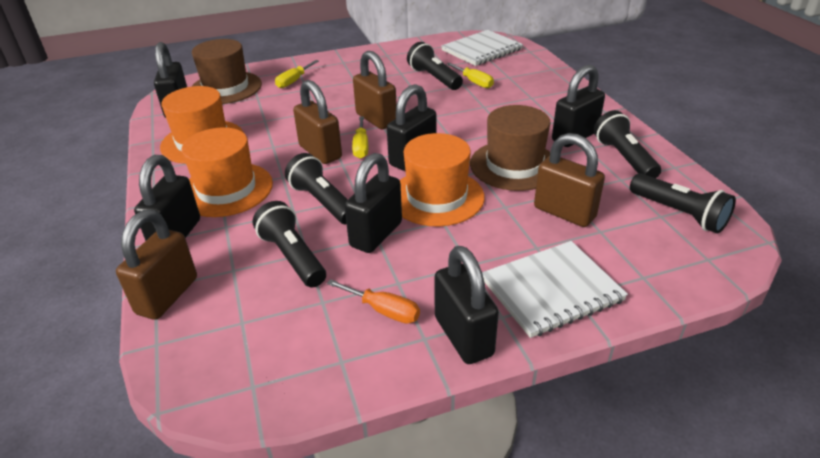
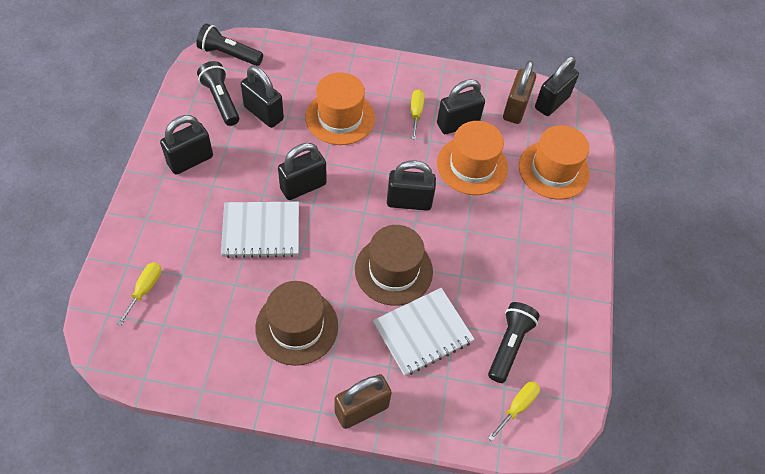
black flashlight: 5 -> 3
brown padlock: 4 -> 2
orange screwdriver: 1 -> 0

